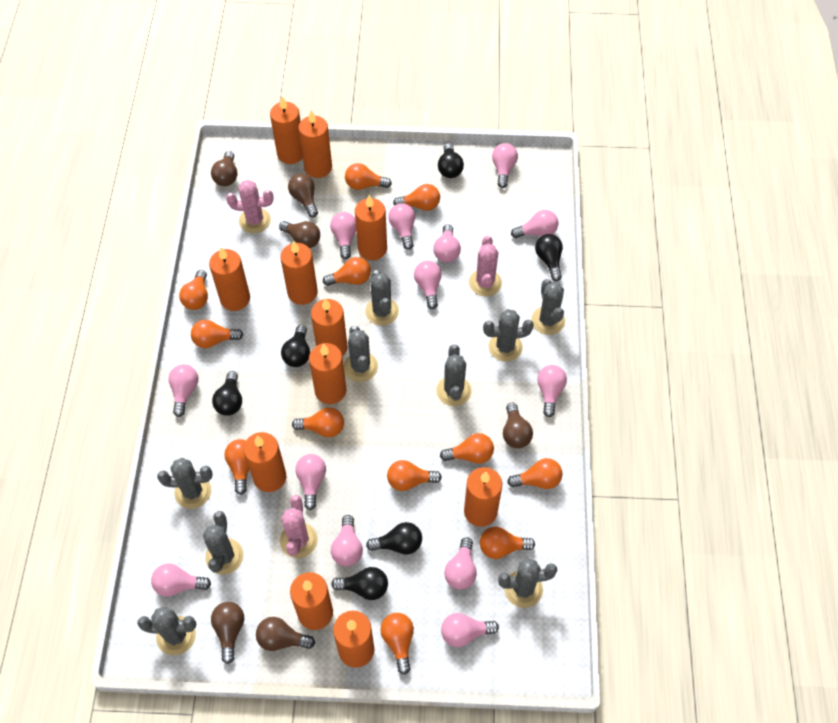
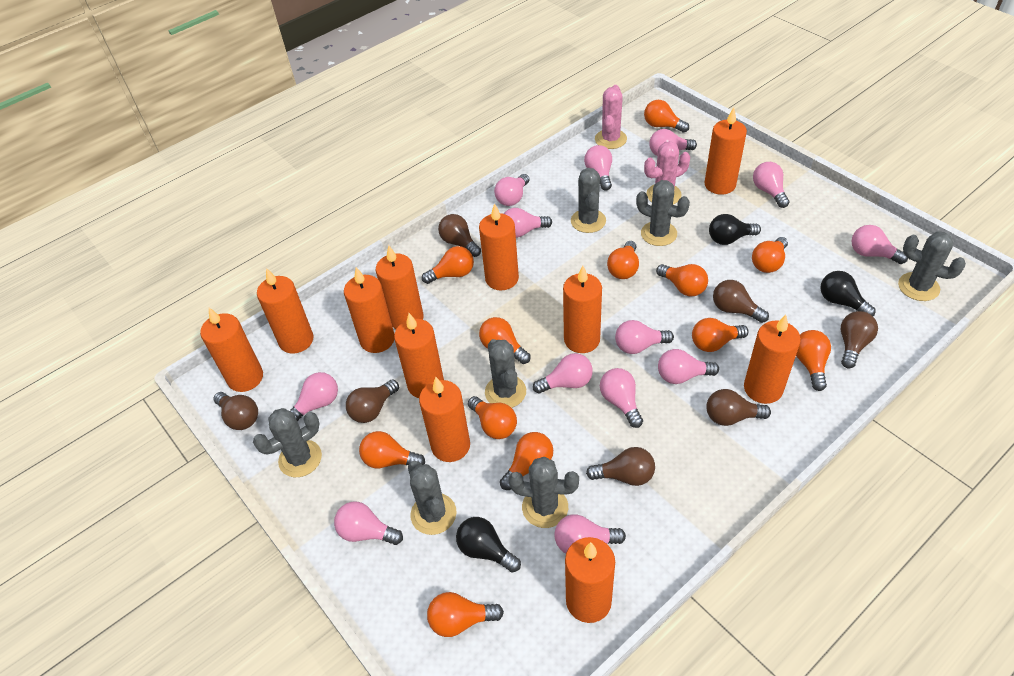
black light bulb: 6 -> 3
brown light bulb: 6 -> 7
grey cactus: 9 -> 7
pink cactus: 3 -> 2

